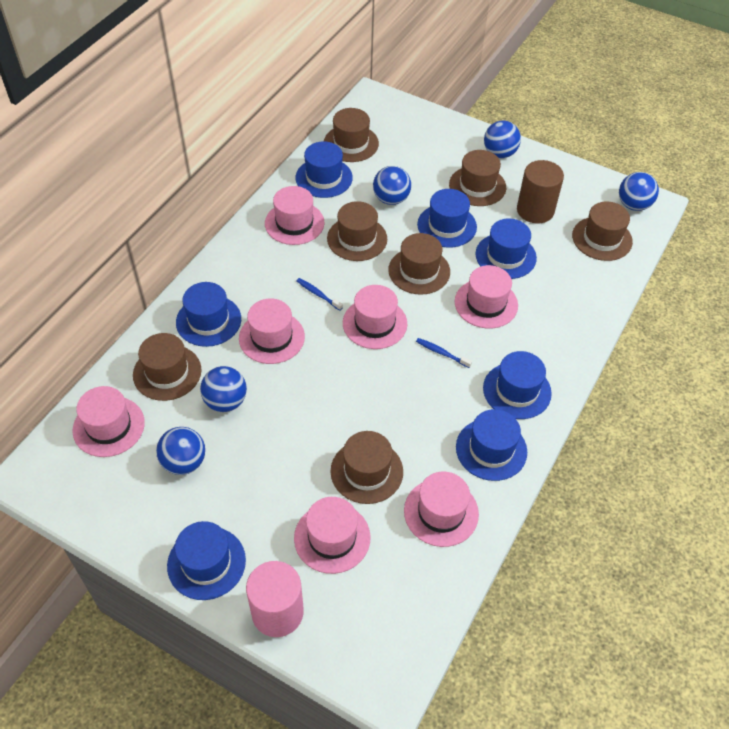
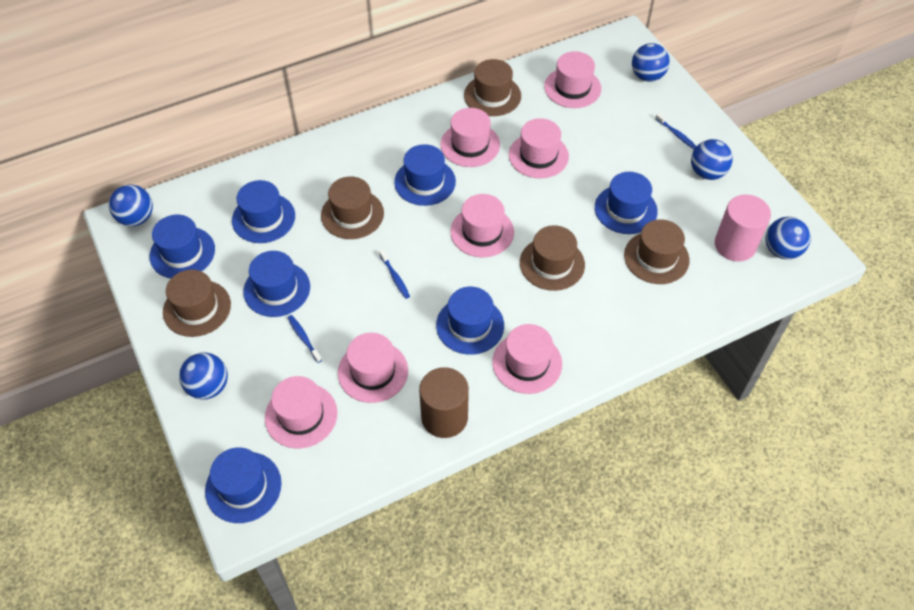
blue toothbrush: 2 -> 3
brown hat: 7 -> 5

